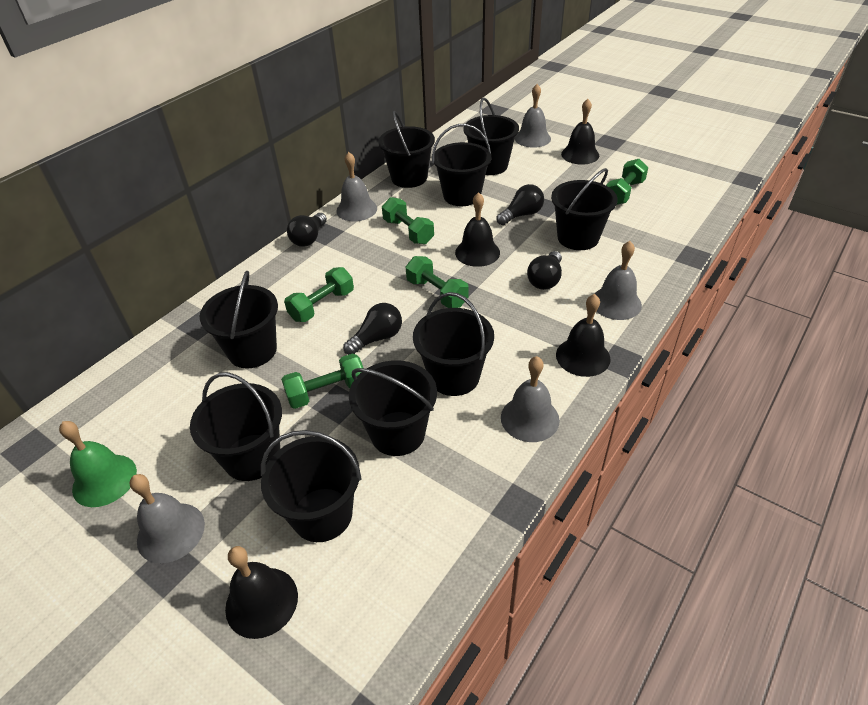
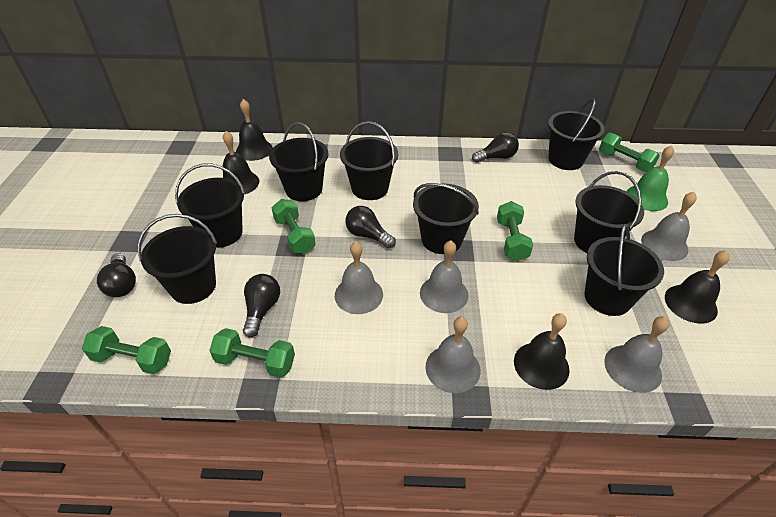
black bucket: 9 -> 8

